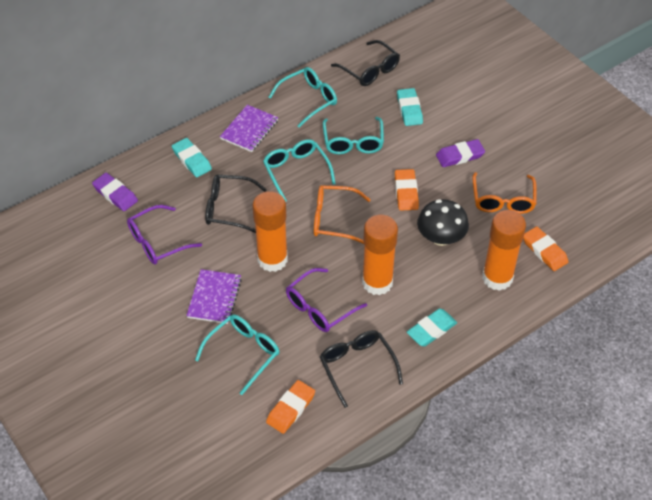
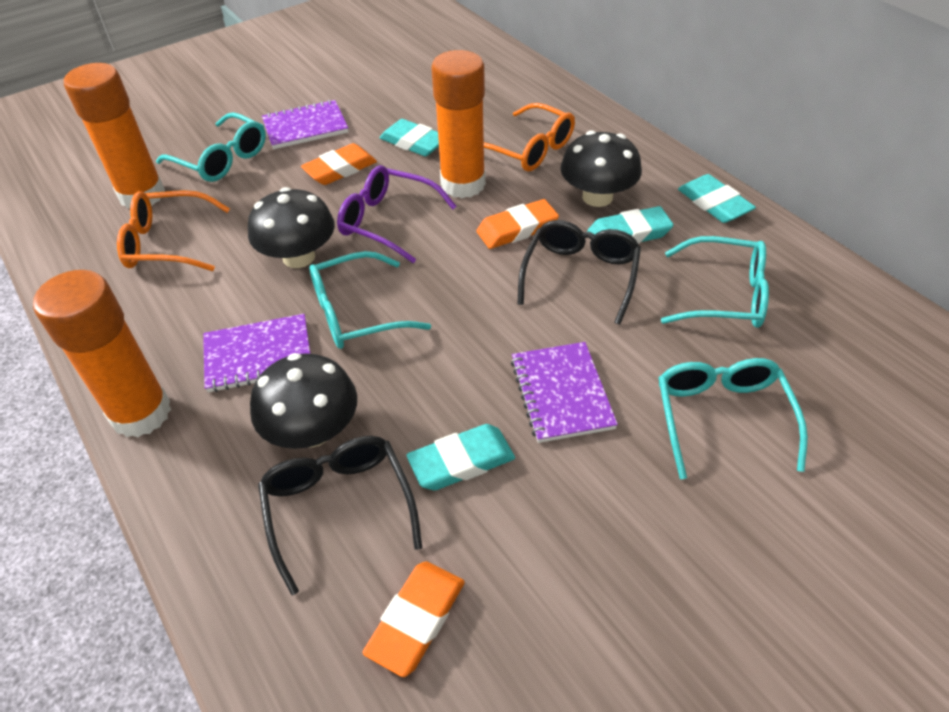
black glasses: 3 -> 2
black mushroom: 1 -> 3
purple eraser: 2 -> 0
purple glasses: 2 -> 1
purple notebook: 2 -> 3
turquoise eraser: 3 -> 4

